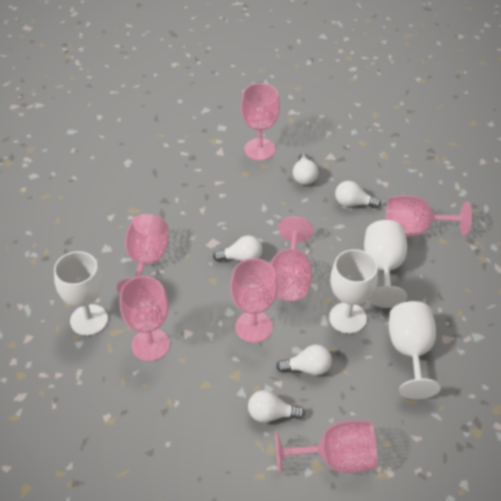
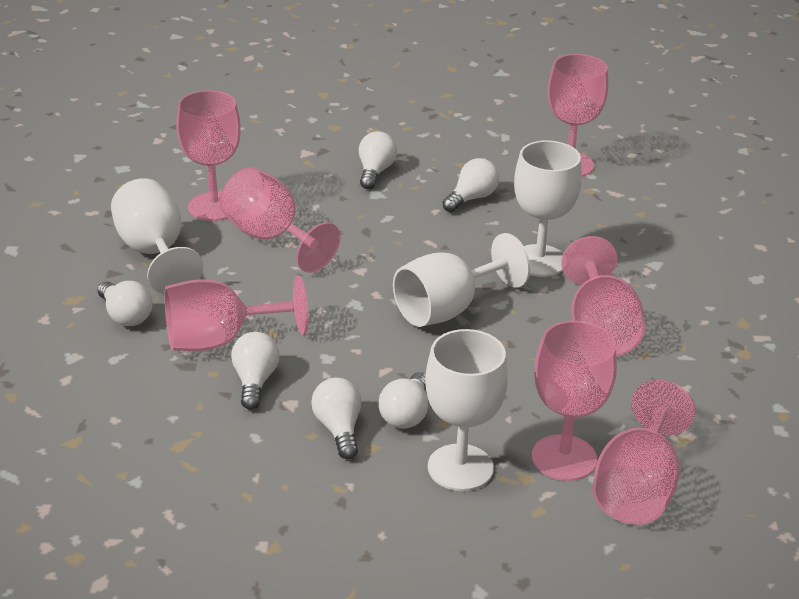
white light bulb: 5 -> 6

